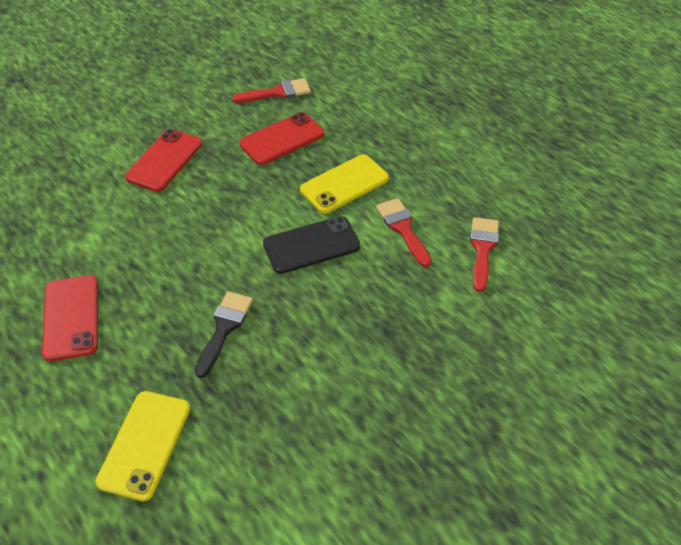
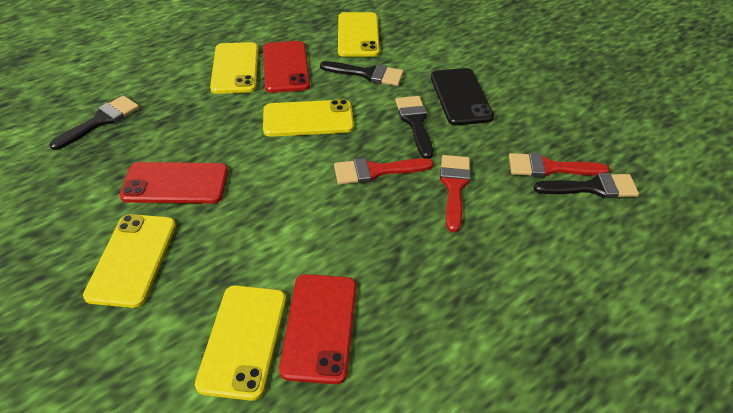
black brush: 1 -> 4
yellow phone: 2 -> 5

